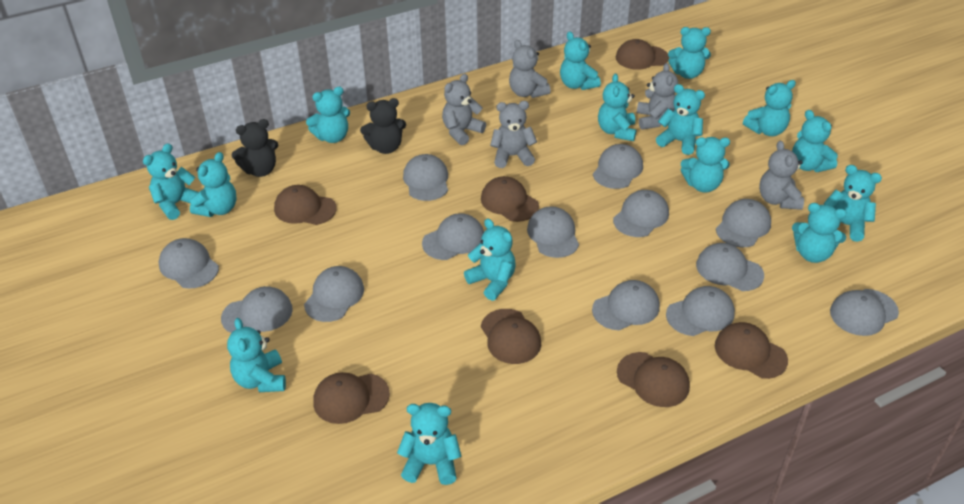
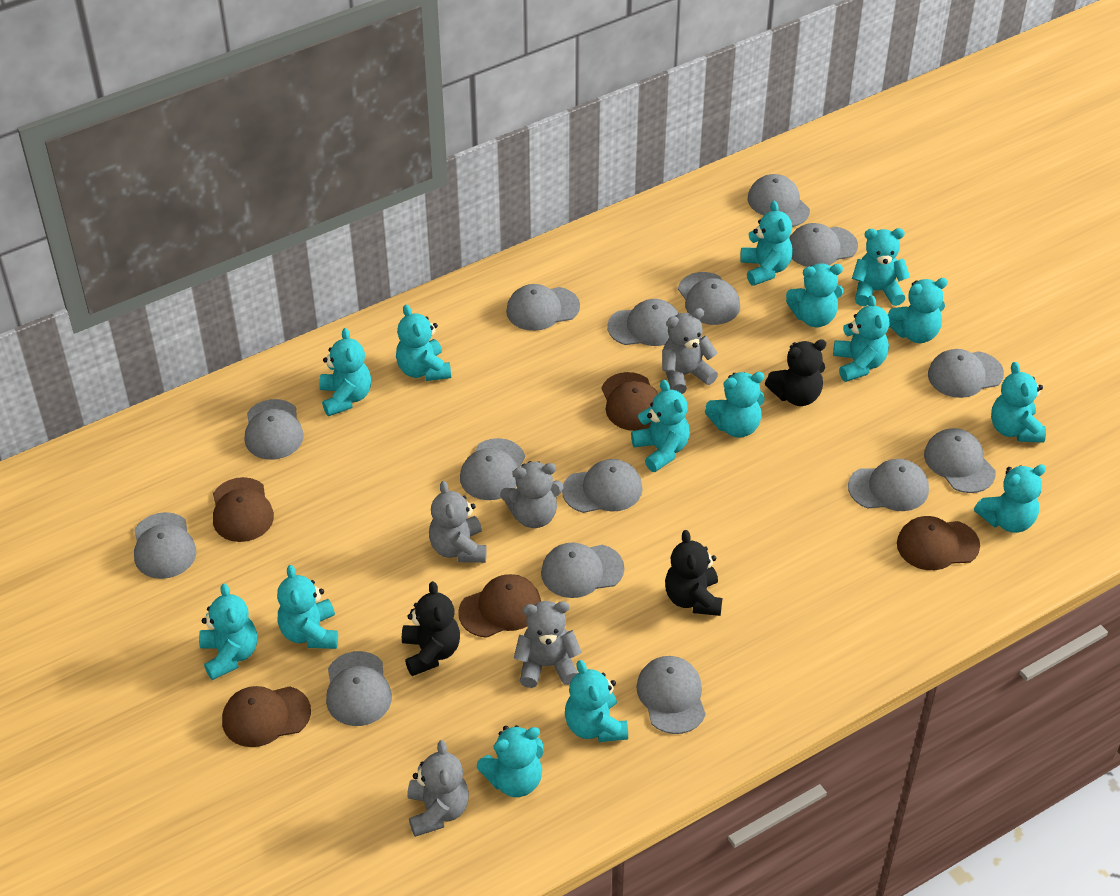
black teddy bear: 2 -> 3
brown cap: 7 -> 5
grey cap: 13 -> 15

